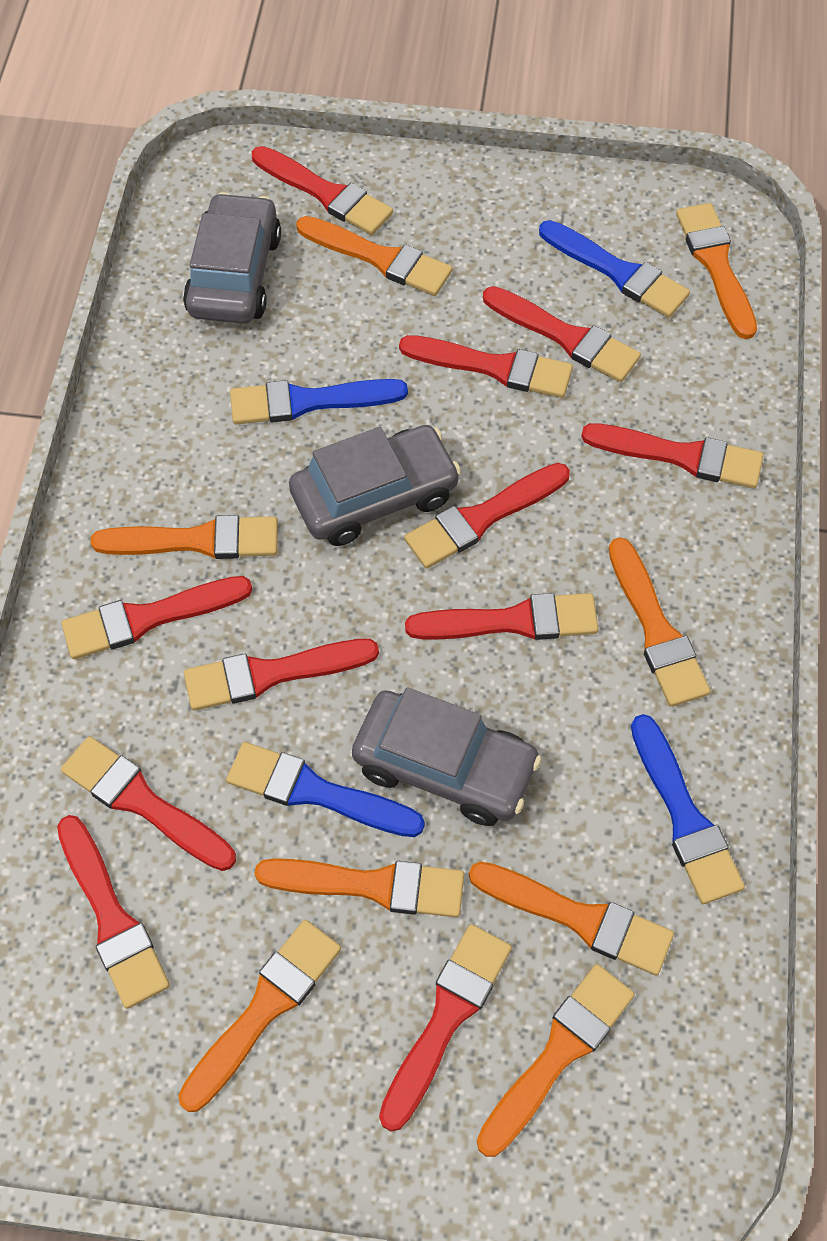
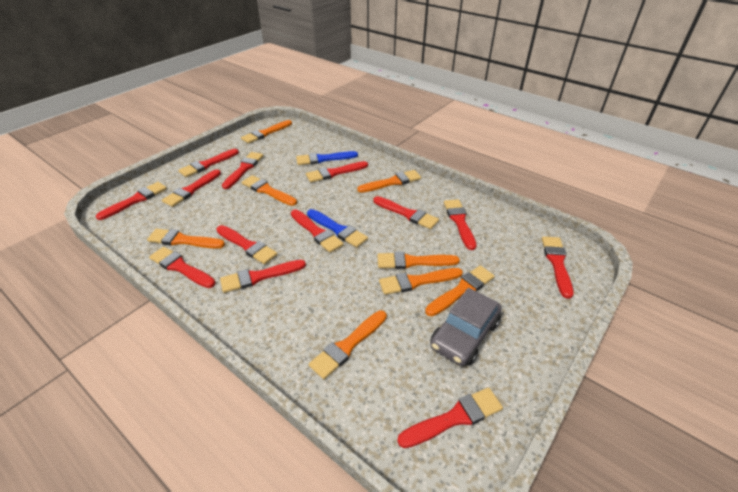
blue brush: 4 -> 2
grey car: 3 -> 1
red brush: 11 -> 13

